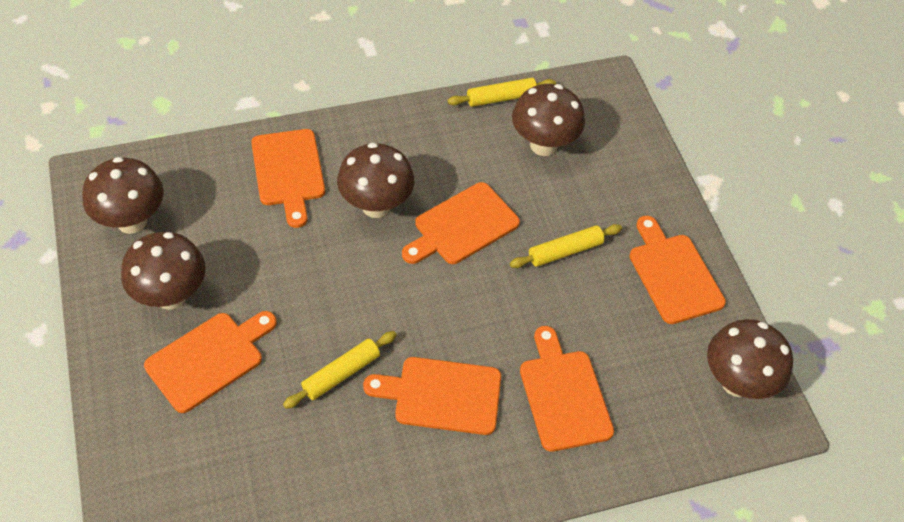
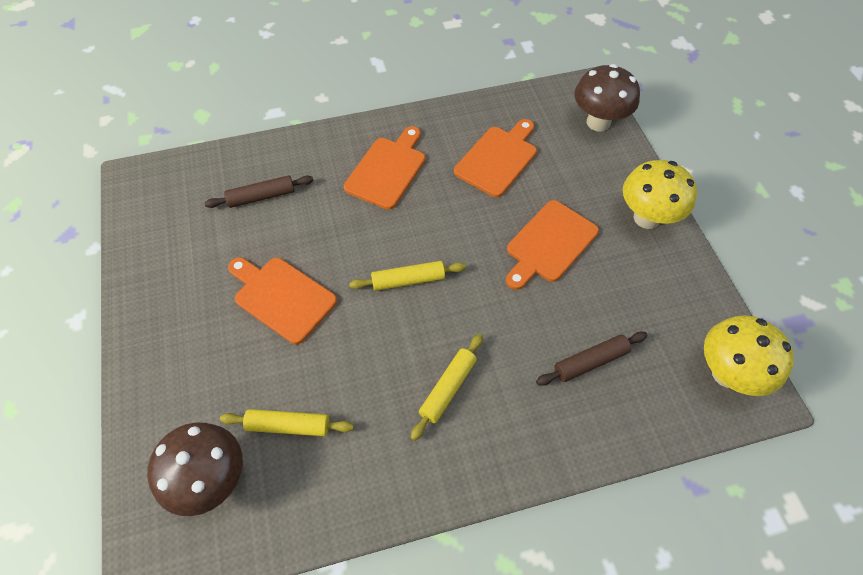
brown mushroom: 5 -> 2
brown rolling pin: 0 -> 2
orange cutting board: 6 -> 4
yellow mushroom: 0 -> 2

